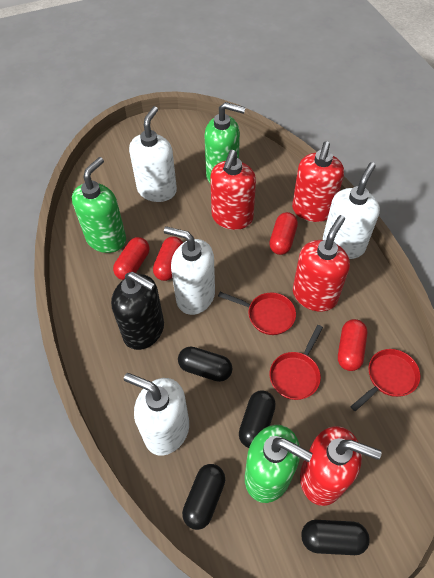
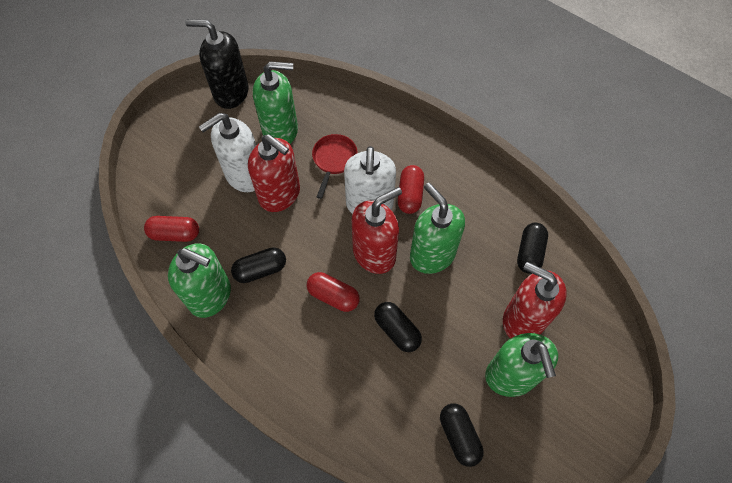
green soap dispenser: 3 -> 4
red capsule: 4 -> 3
red pan: 3 -> 1
red soap dispenser: 4 -> 3
white soap dispenser: 4 -> 2

